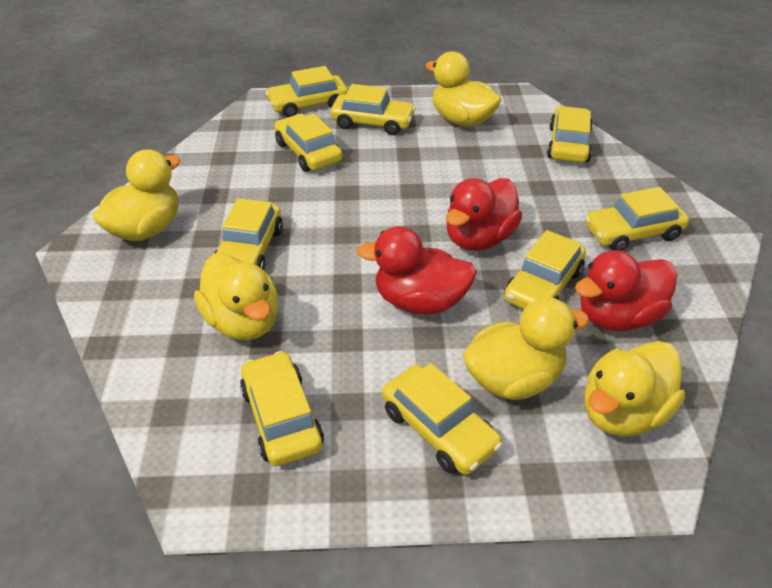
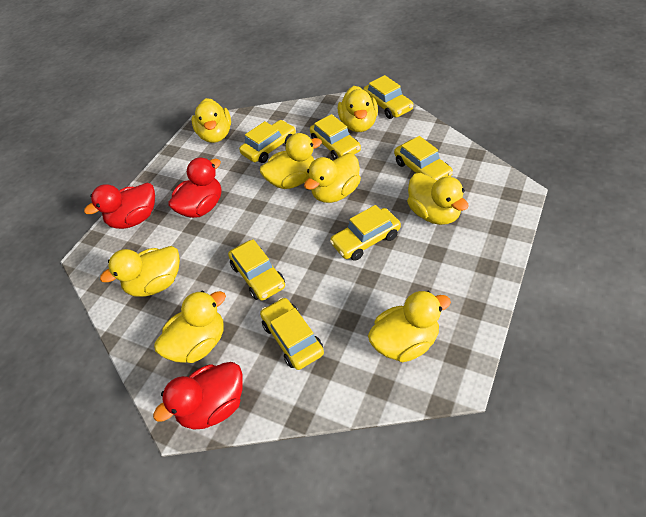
yellow car: 9 -> 7
yellow duck: 5 -> 8

